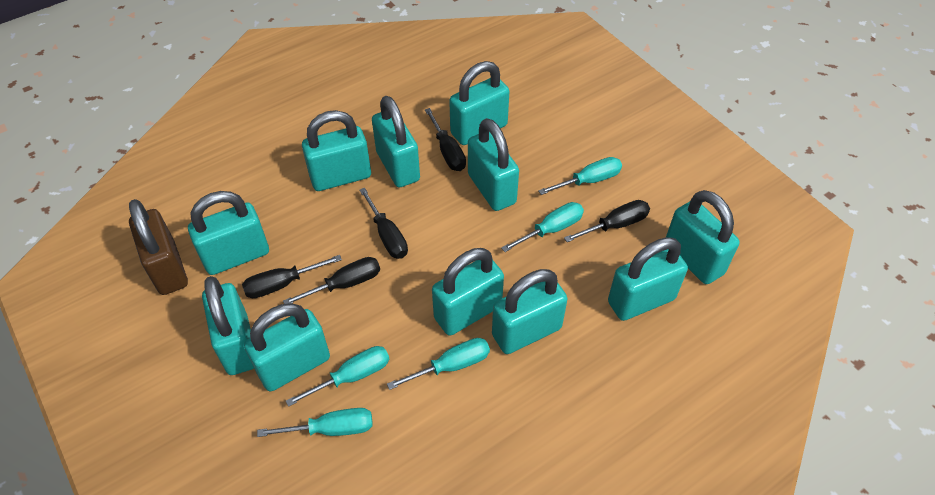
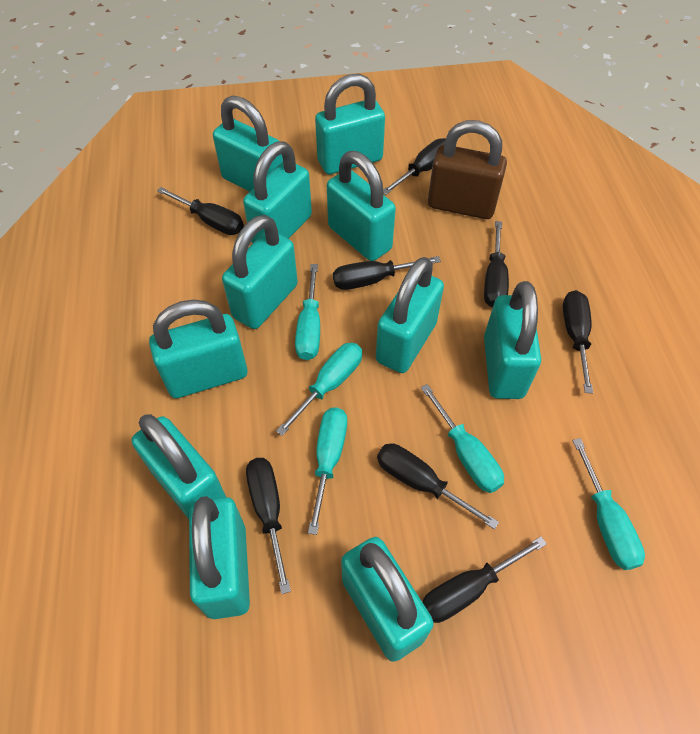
black screwdriver: 5 -> 8

